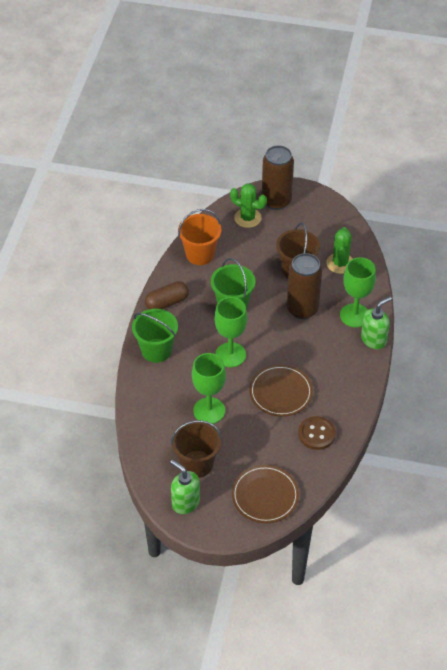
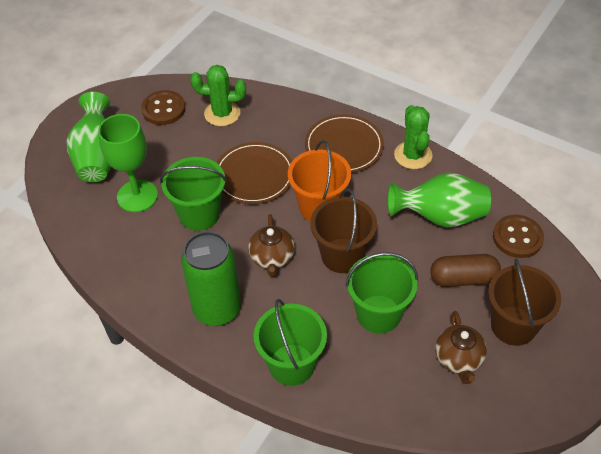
brown button: 1 -> 2
brown can: 2 -> 0
brown teapot: 0 -> 2
green bucket: 2 -> 3
green can: 0 -> 1
green goblet: 3 -> 1
green soap dispenser: 2 -> 0
green vase: 0 -> 2

